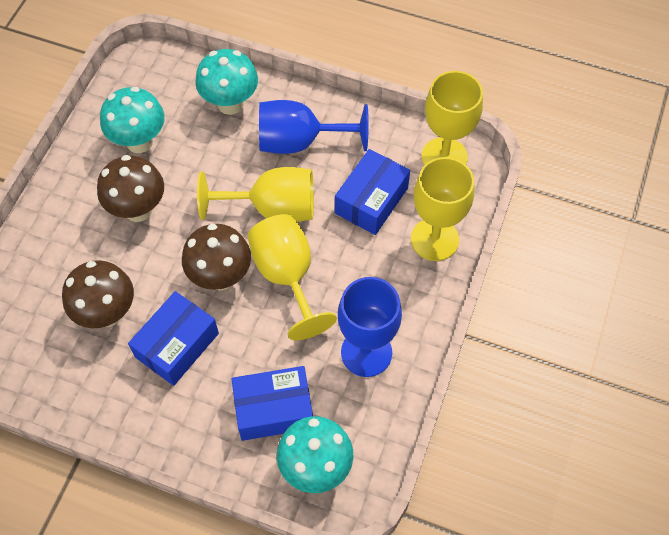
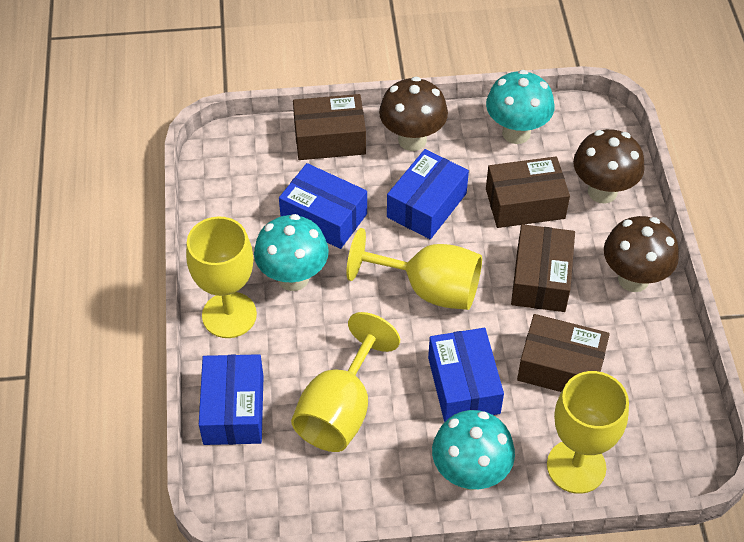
blue box: 3 -> 4
blue goblet: 2 -> 0
brown box: 0 -> 4

